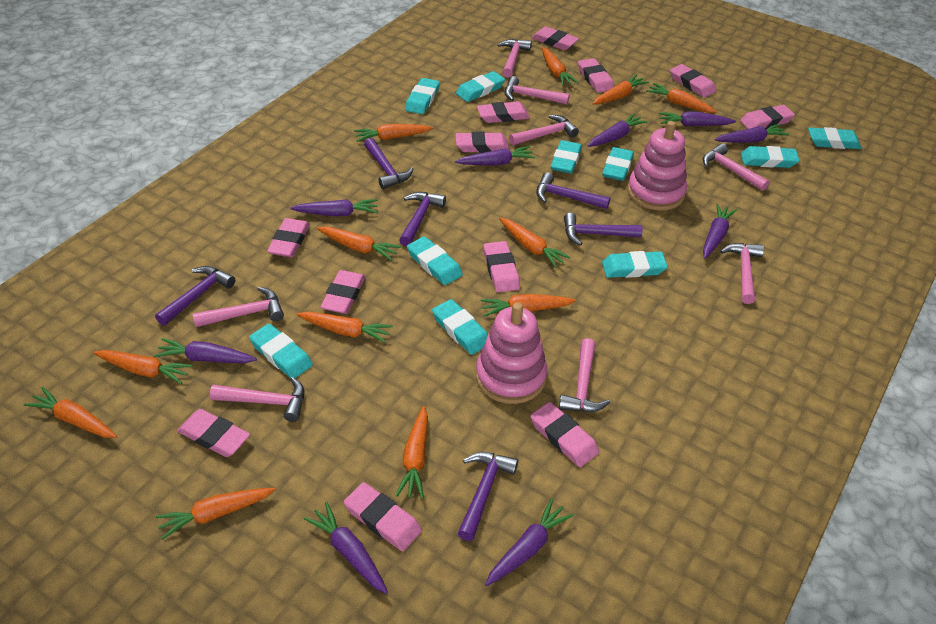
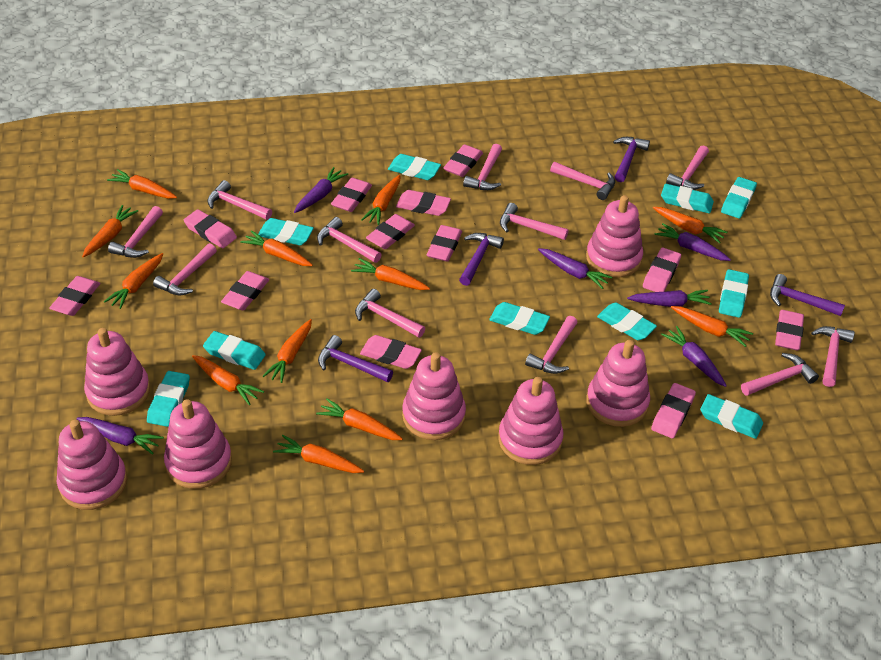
pink hammer: 8 -> 12
pink stacking toy: 2 -> 7
purple carrot: 9 -> 6
purple hammer: 6 -> 4

